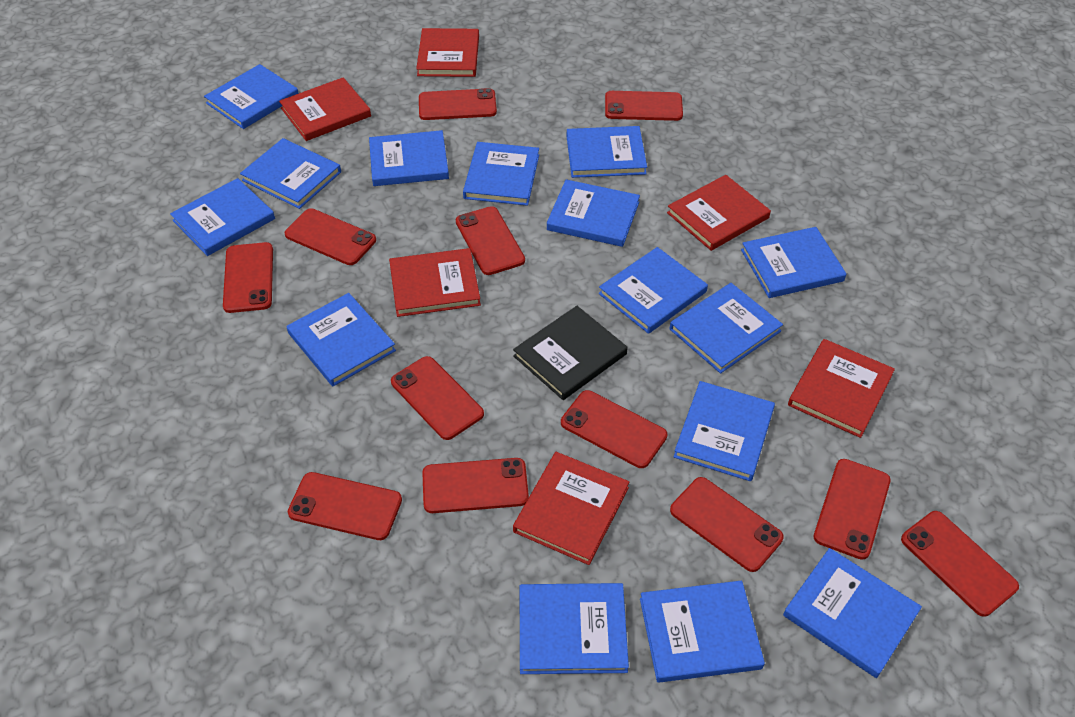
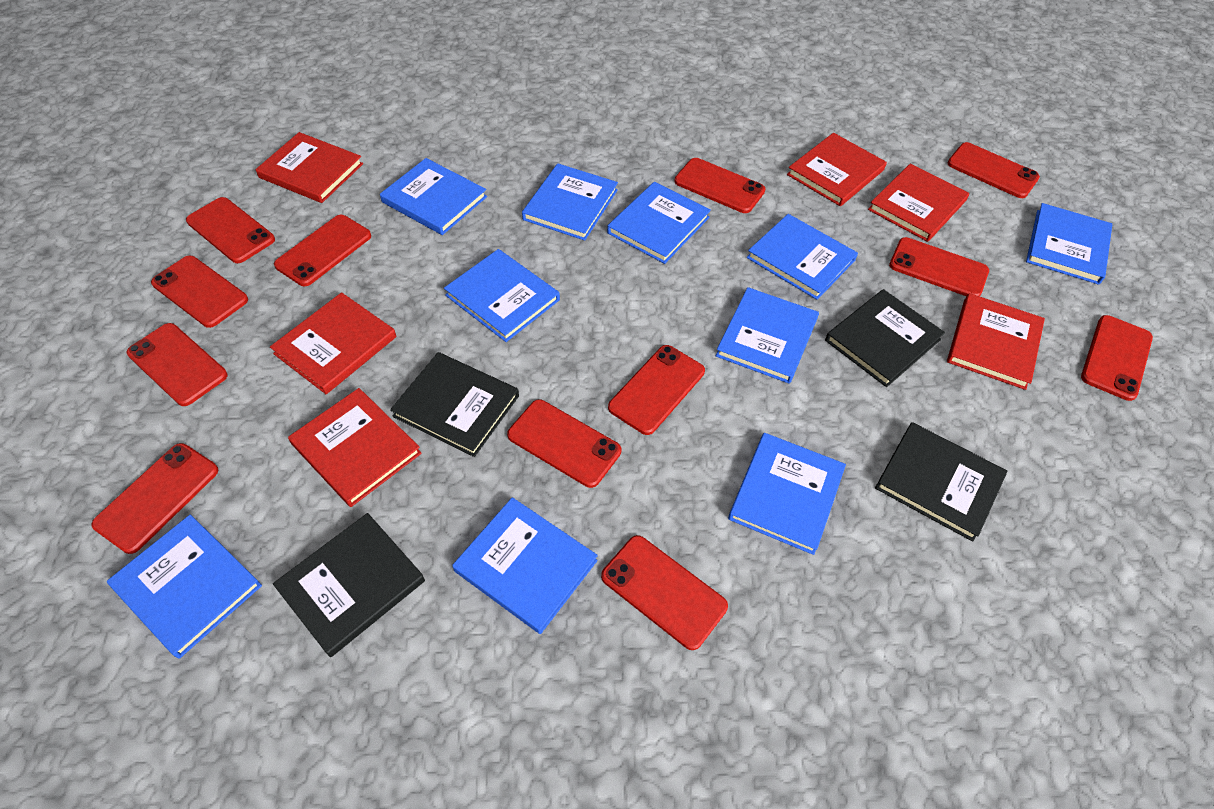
black book: 1 -> 4
blue book: 15 -> 10

